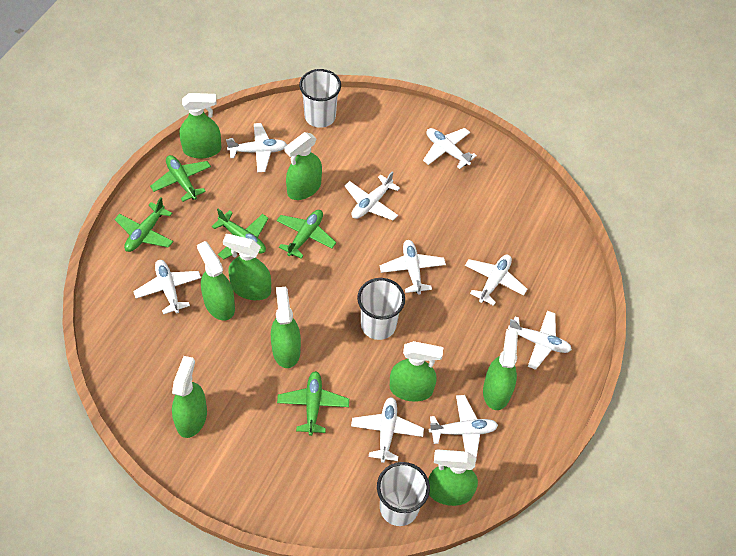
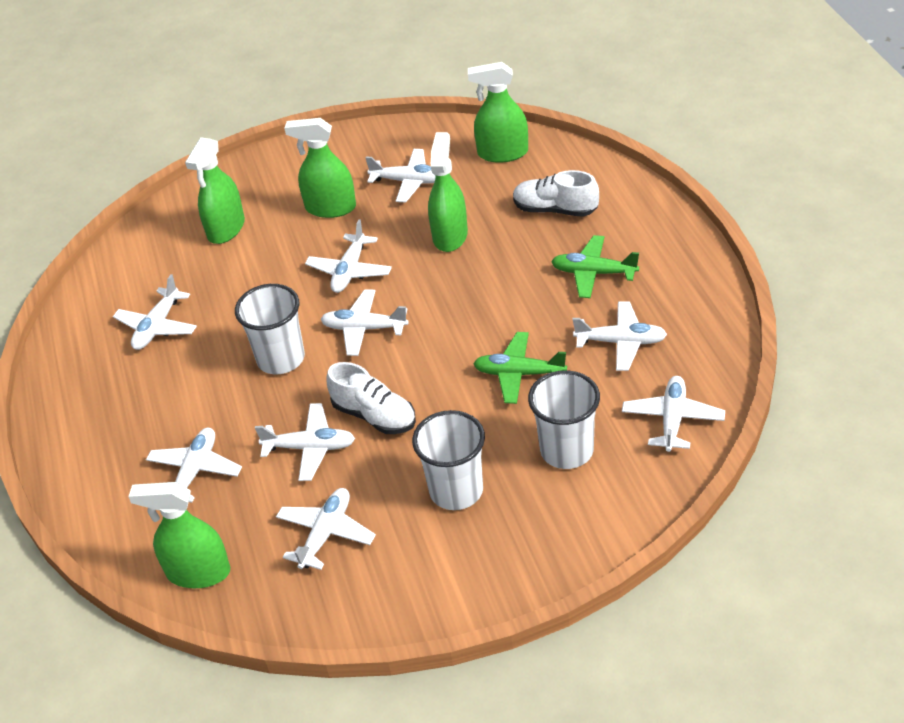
green plane: 5 -> 2
green spray bottle: 9 -> 5
white shoe: 0 -> 2

